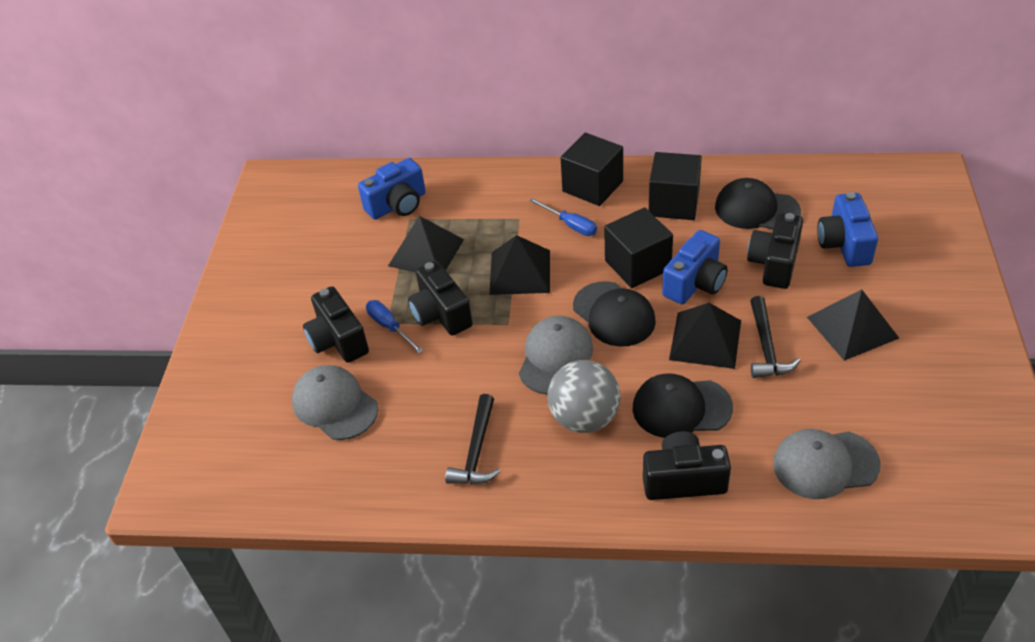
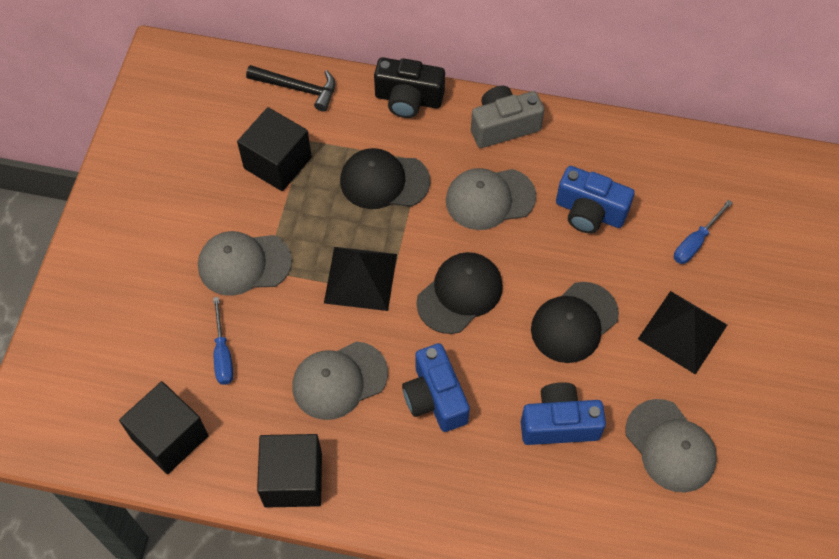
black camera: 4 -> 1
black hammer: 2 -> 1
black pyramid: 4 -> 2
grey ball: 1 -> 0
grey camera: 0 -> 1
grey cap: 3 -> 4

